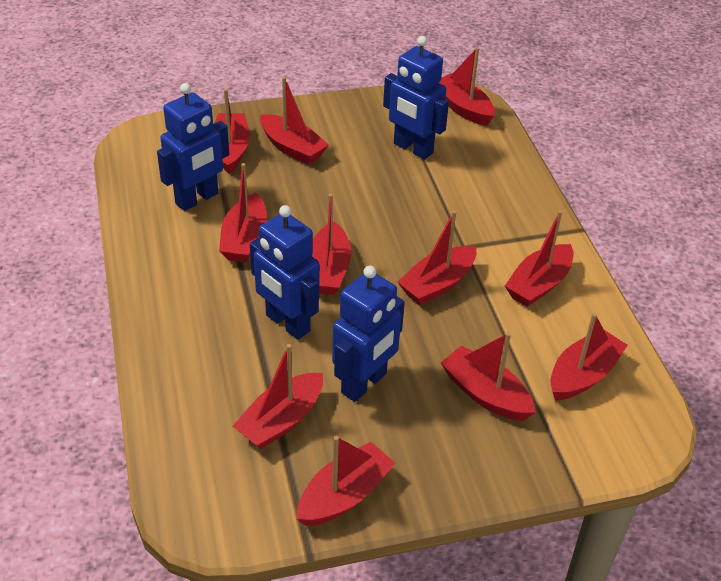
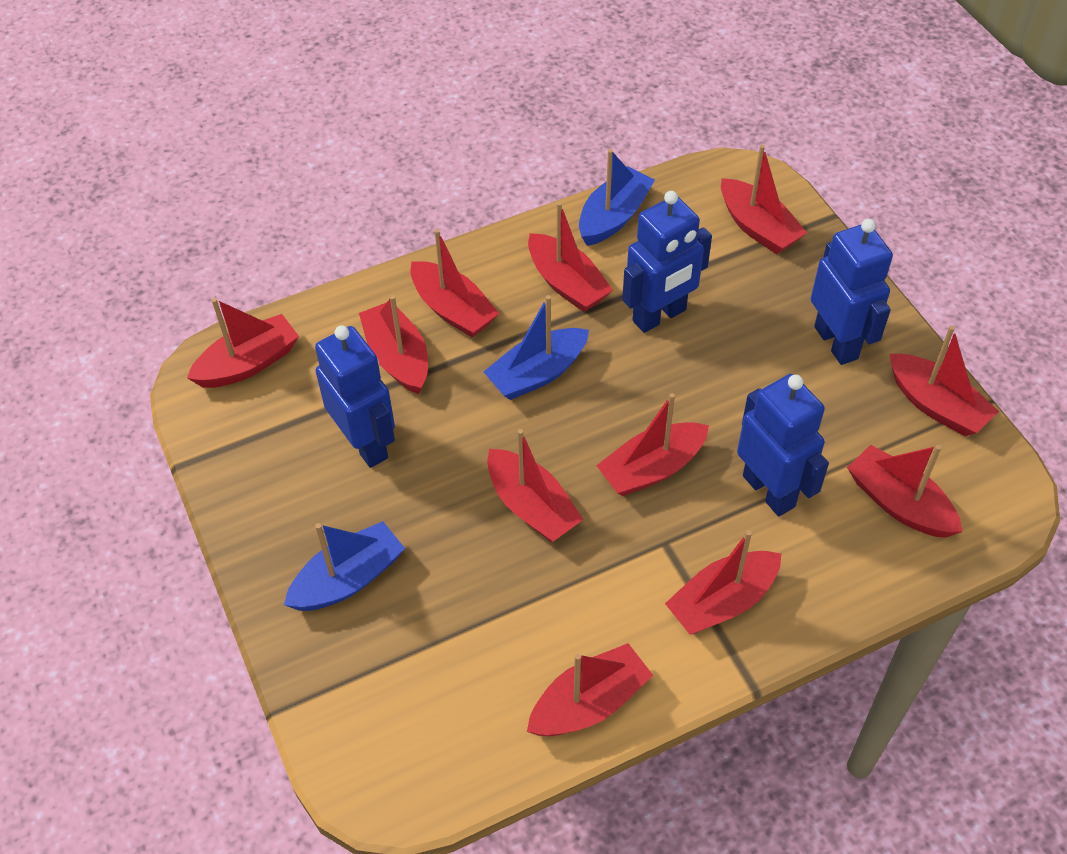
blue boat: 0 -> 3

